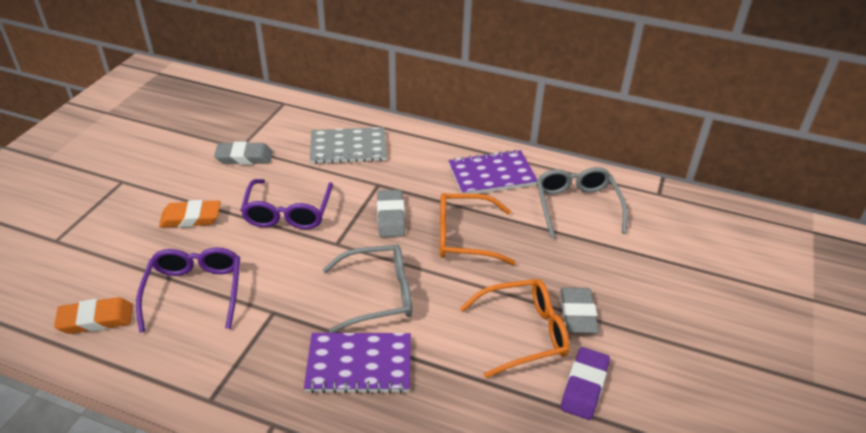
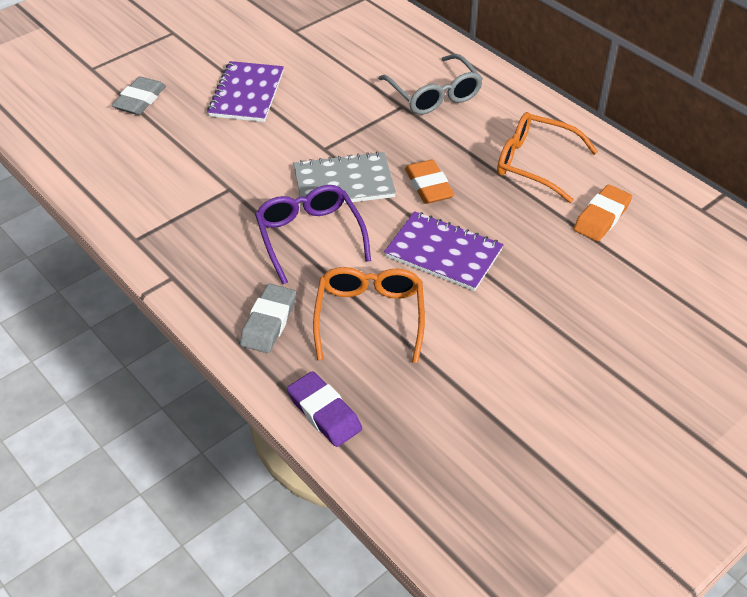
grey eraser: 3 -> 2
grey glasses: 2 -> 1
purple glasses: 2 -> 1

